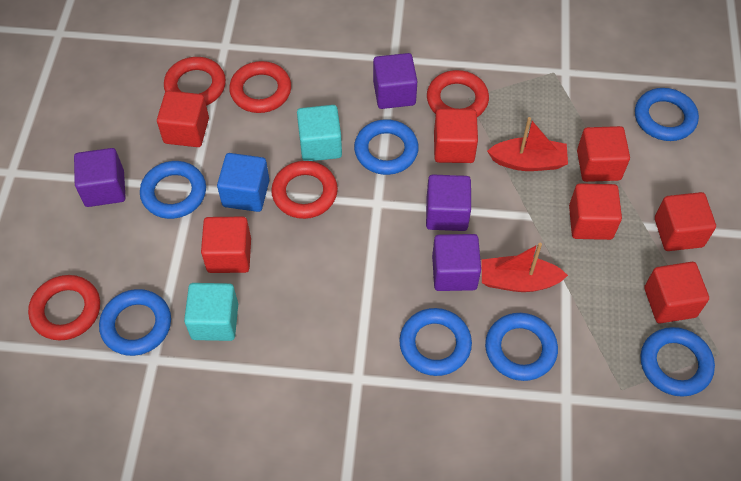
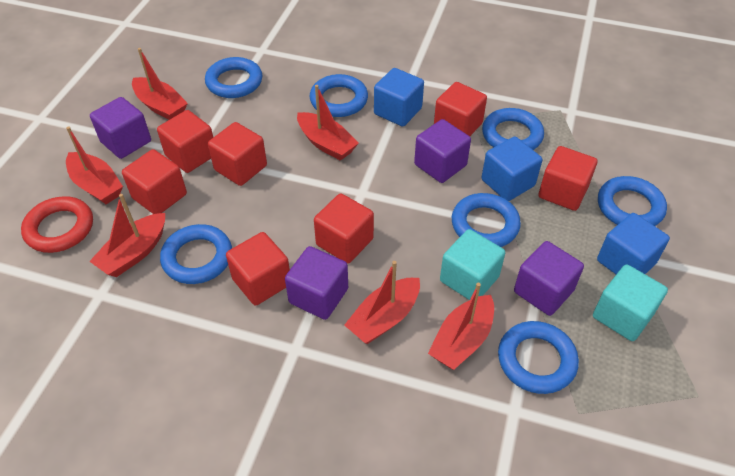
blue cube: 1 -> 3
red boat: 2 -> 6
red ring: 5 -> 1

